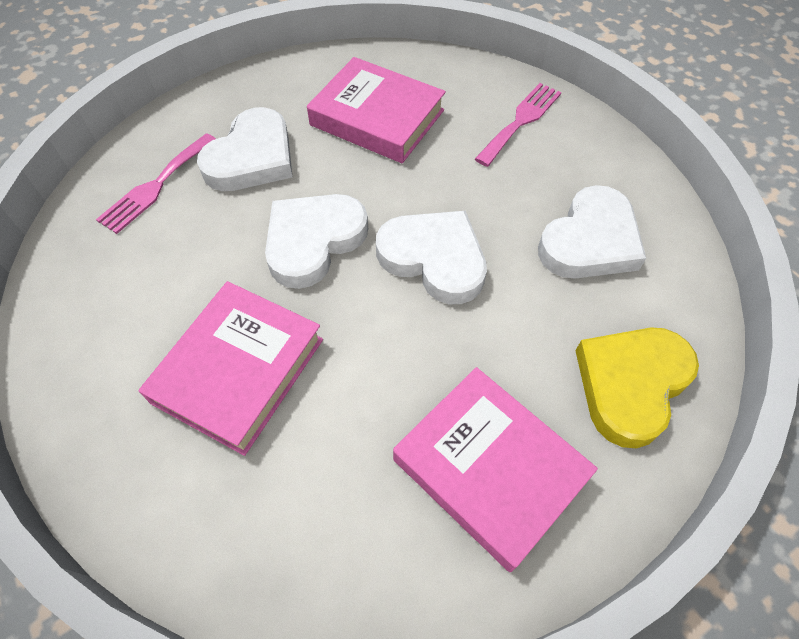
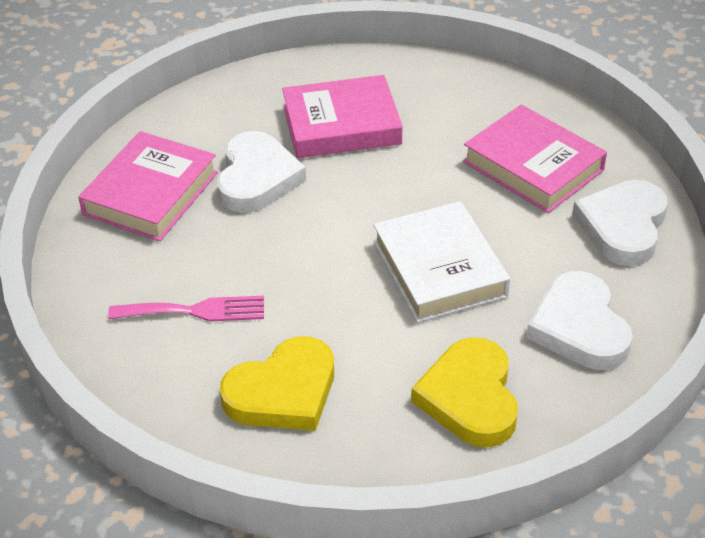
pink fork: 2 -> 1
white book: 0 -> 1
white heart: 4 -> 3
yellow heart: 1 -> 2

